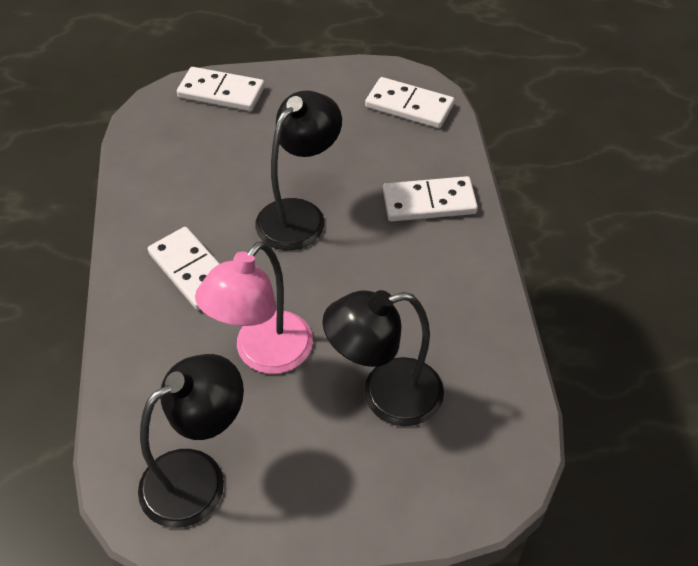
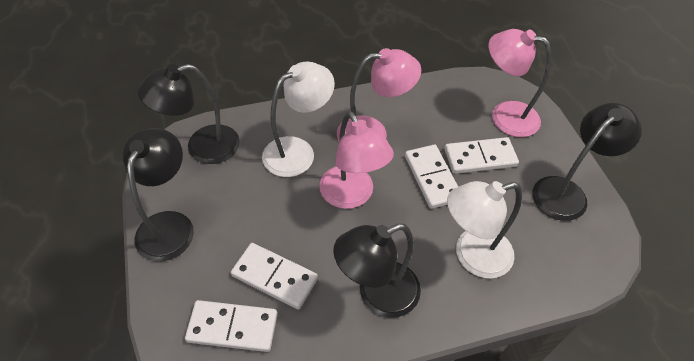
black lamp: 3 -> 4
pink lamp: 1 -> 3
white lamp: 0 -> 2

